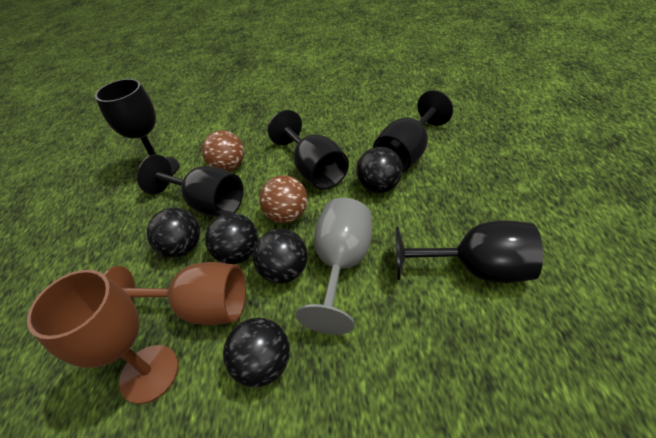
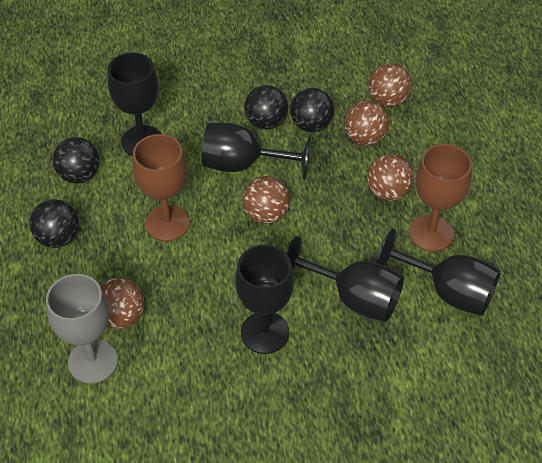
black ball: 5 -> 4
brown ball: 2 -> 5

